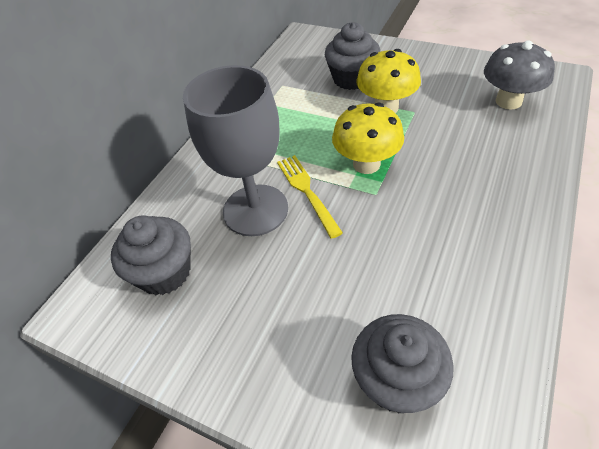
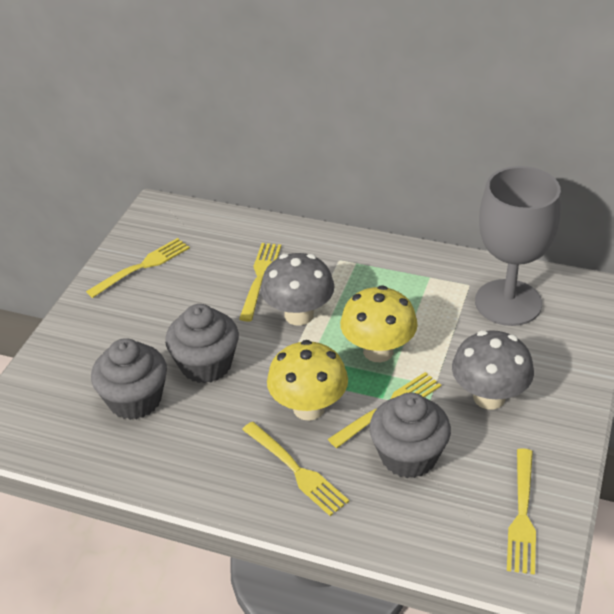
grey mushroom: 1 -> 2
yellow fork: 1 -> 5

